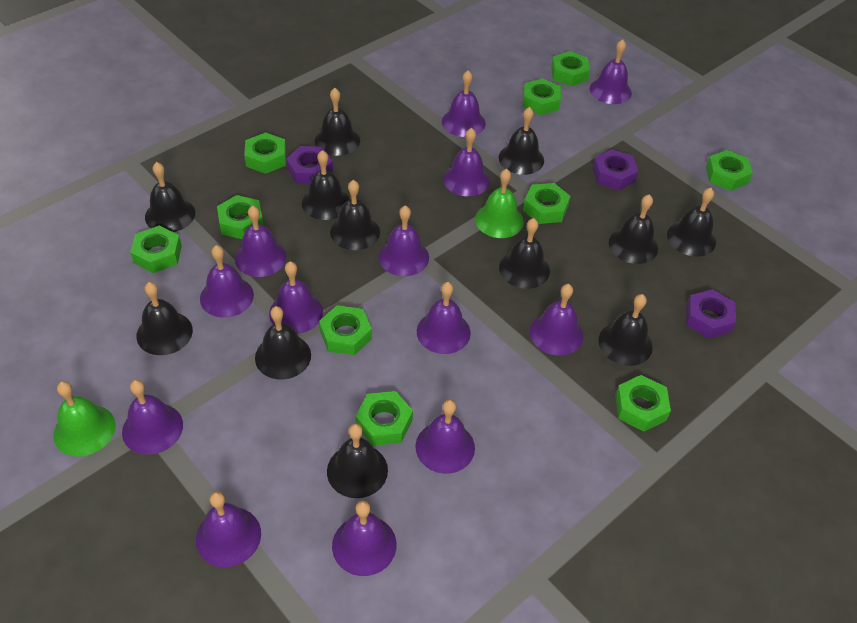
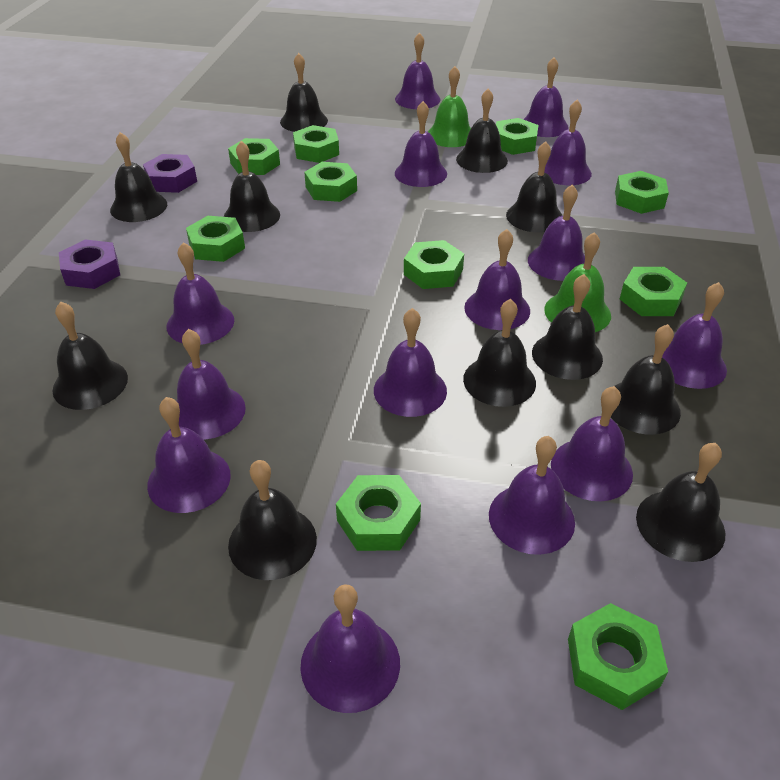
black bell: 12 -> 11
purple bell: 13 -> 14
purple nut: 3 -> 2

